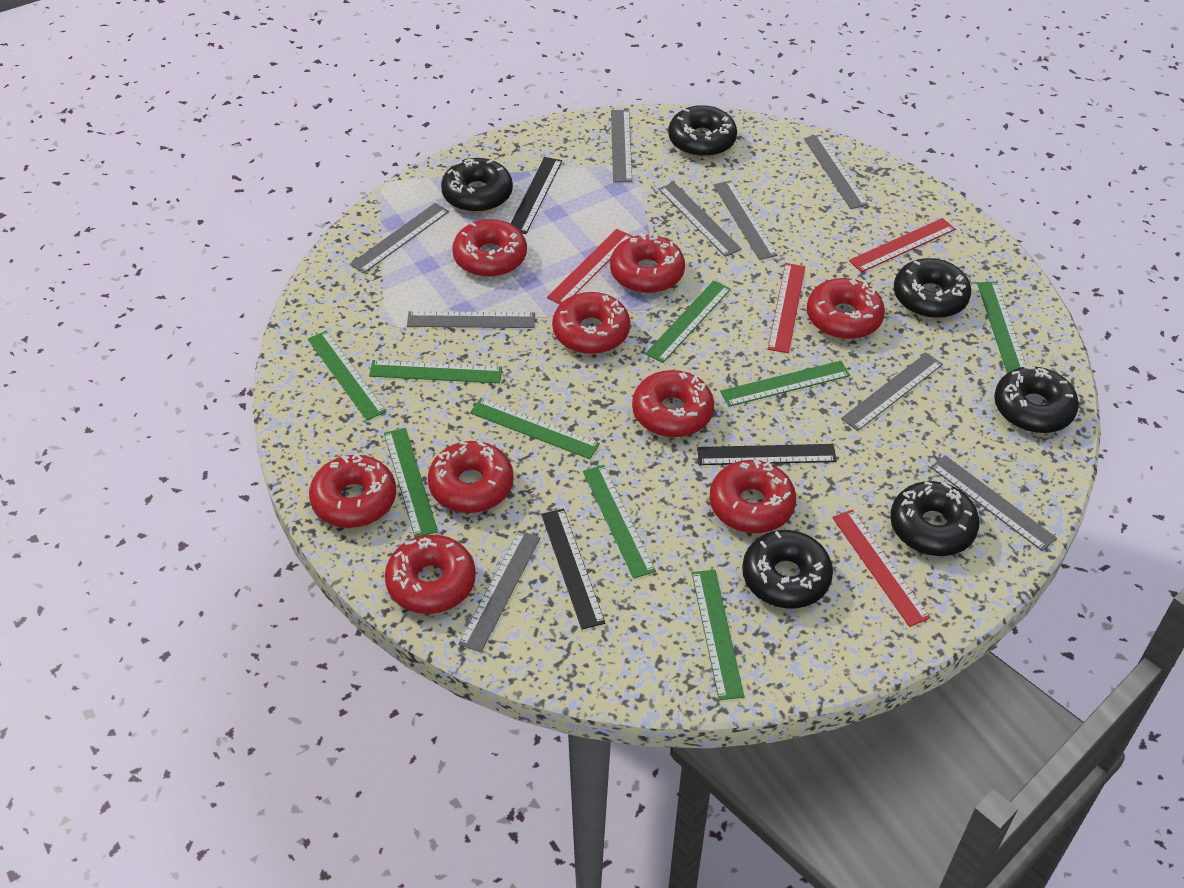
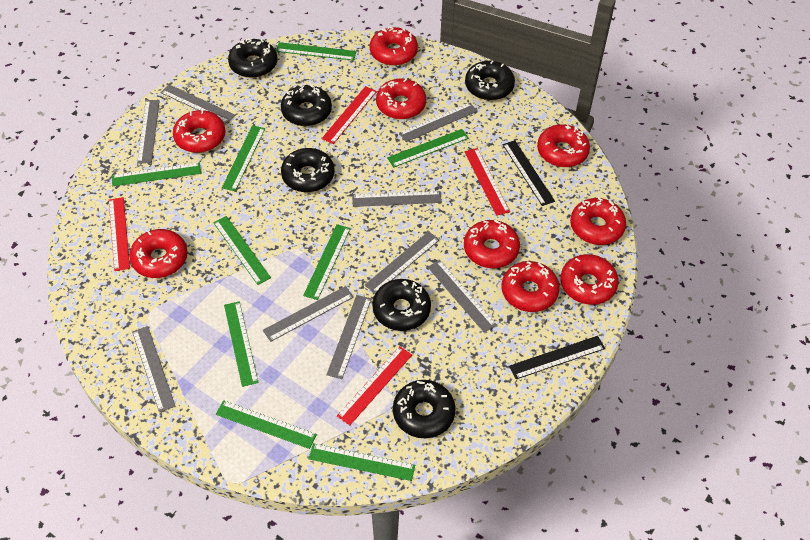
black ruler: 3 -> 2

